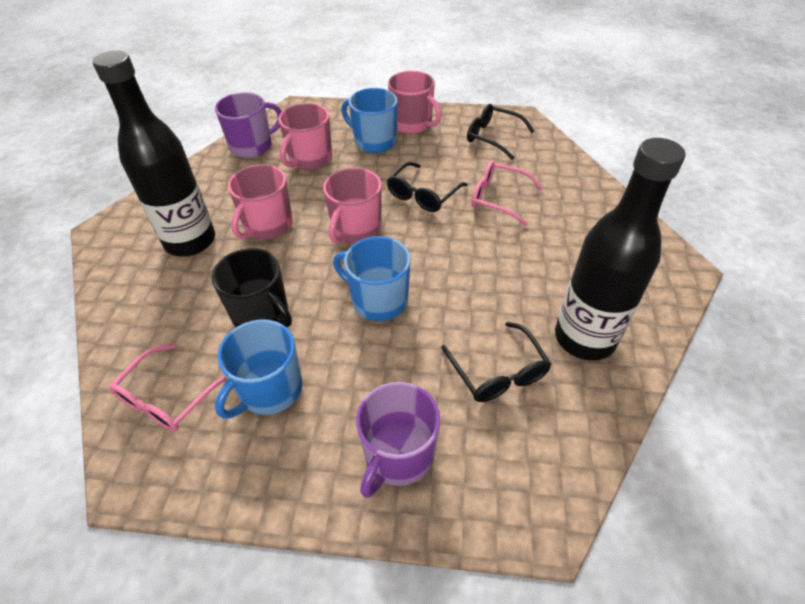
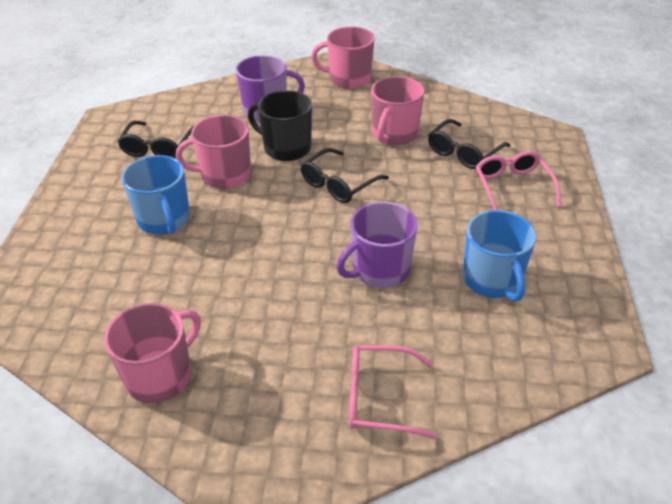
black bottle: 2 -> 0
blue mug: 3 -> 2

